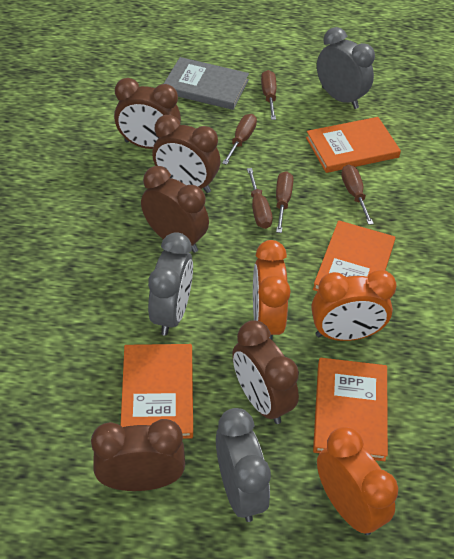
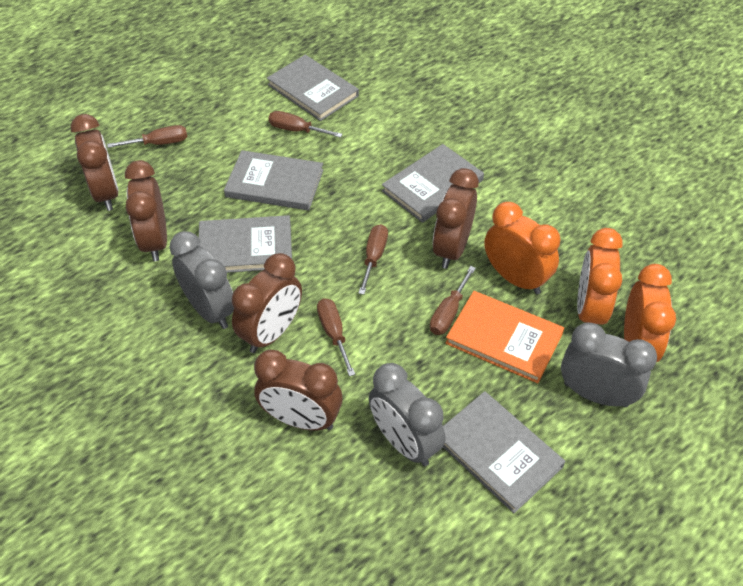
grey book: 1 -> 5
orange book: 4 -> 1

